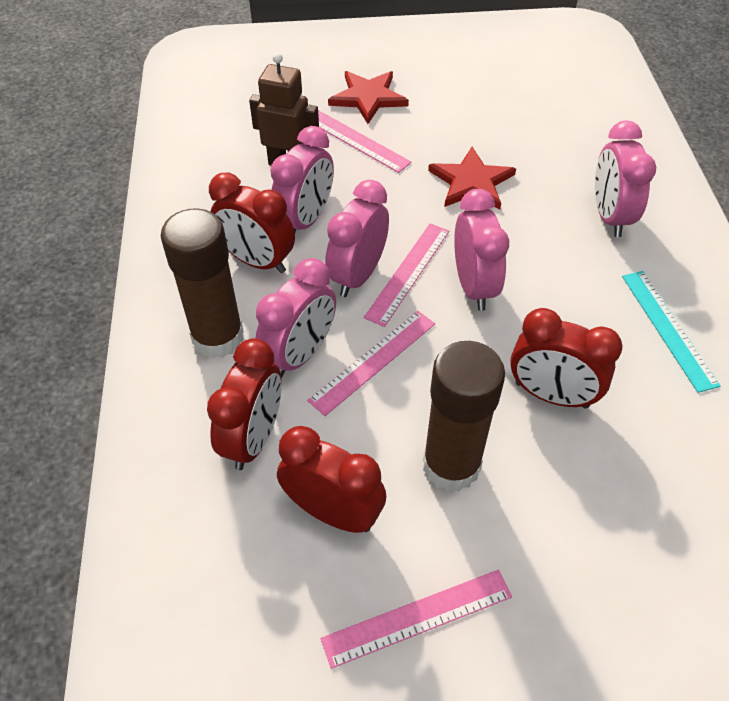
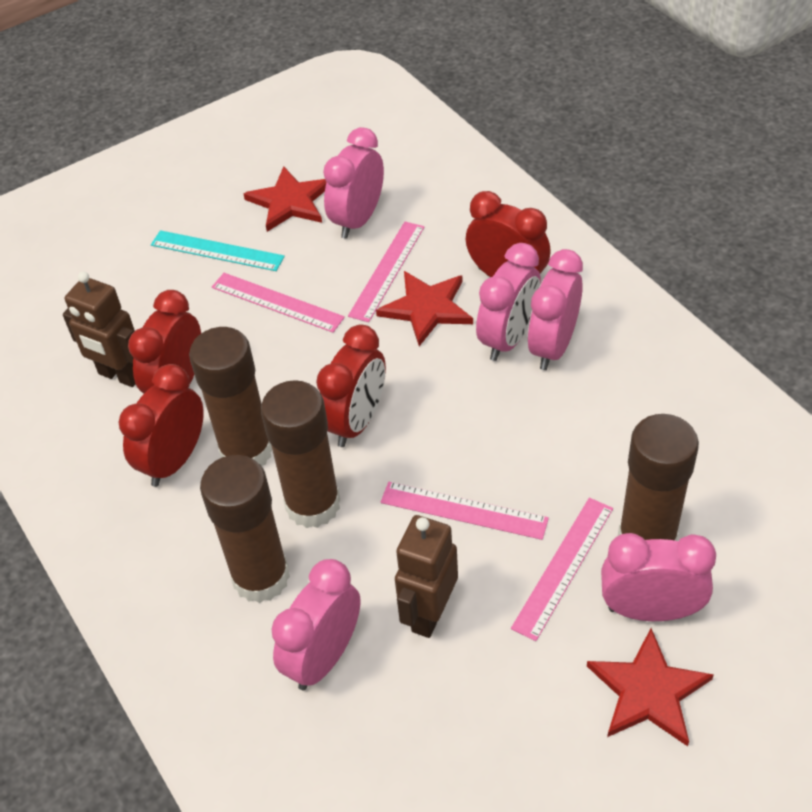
brown glue stick: 2 -> 4
brown robot: 1 -> 2
red star: 2 -> 3

